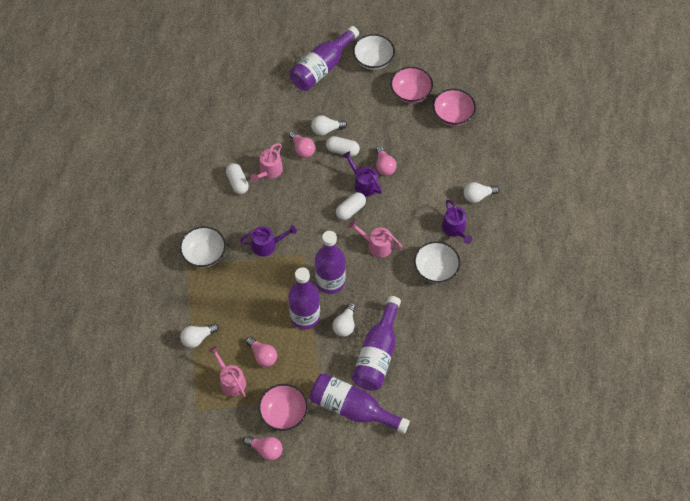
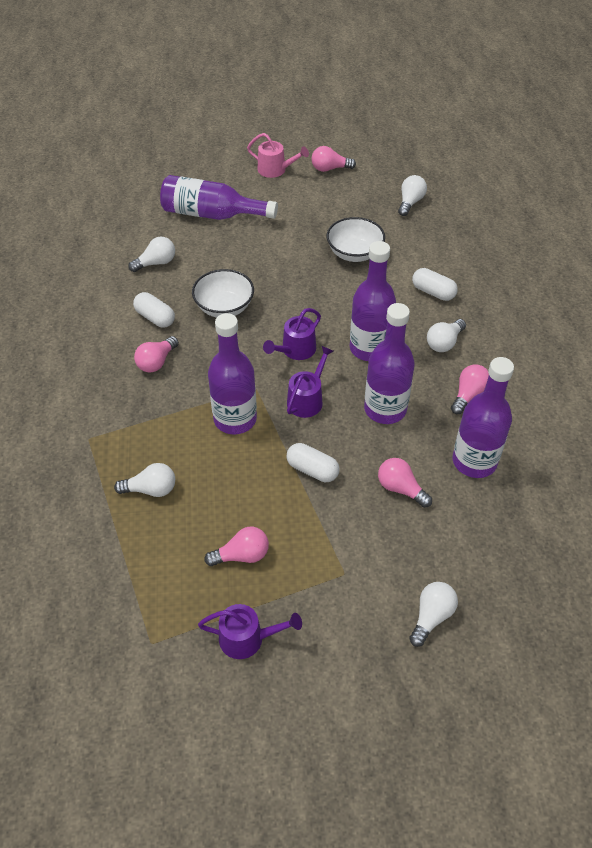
pink bowl: 3 -> 0
pink light bulb: 4 -> 5
pink watering can: 3 -> 1
white bowl: 3 -> 2
white light bulb: 4 -> 5

